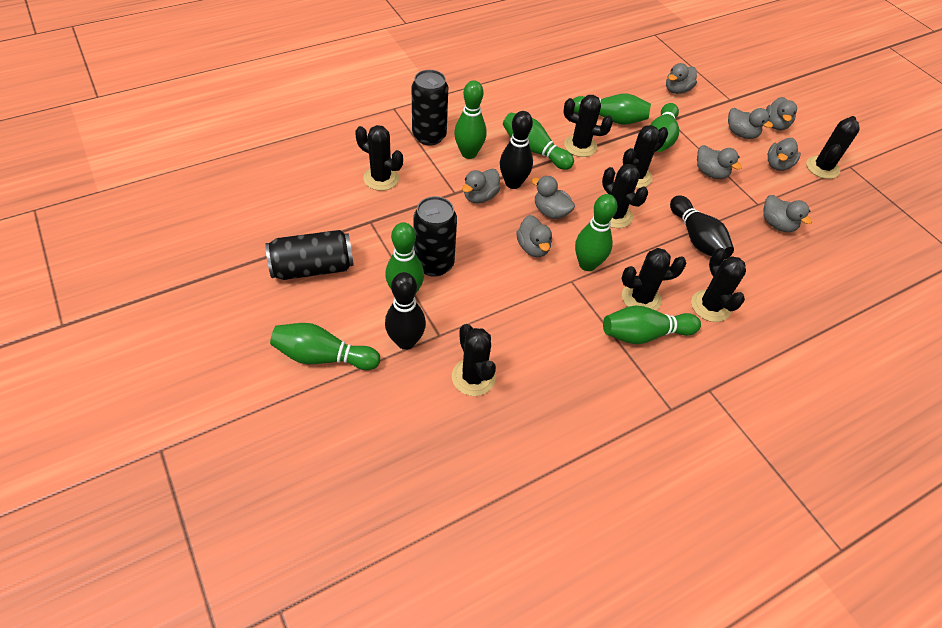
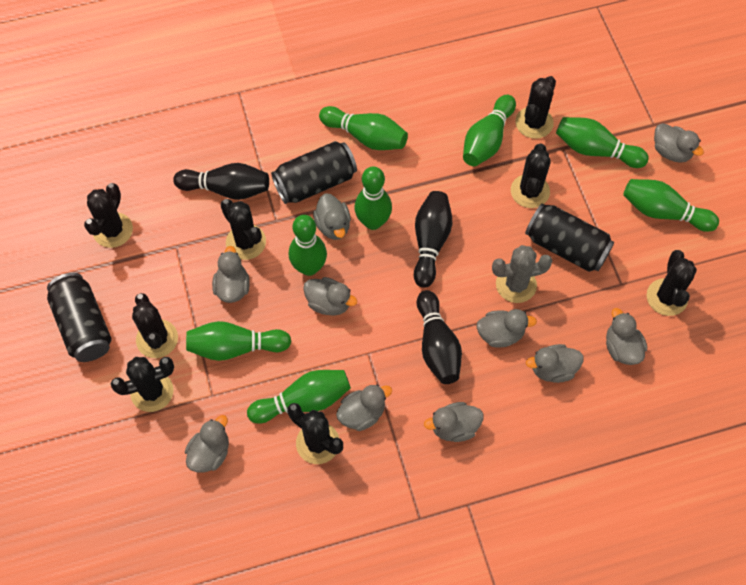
grey cactus: 0 -> 1
grey duck: 9 -> 10

